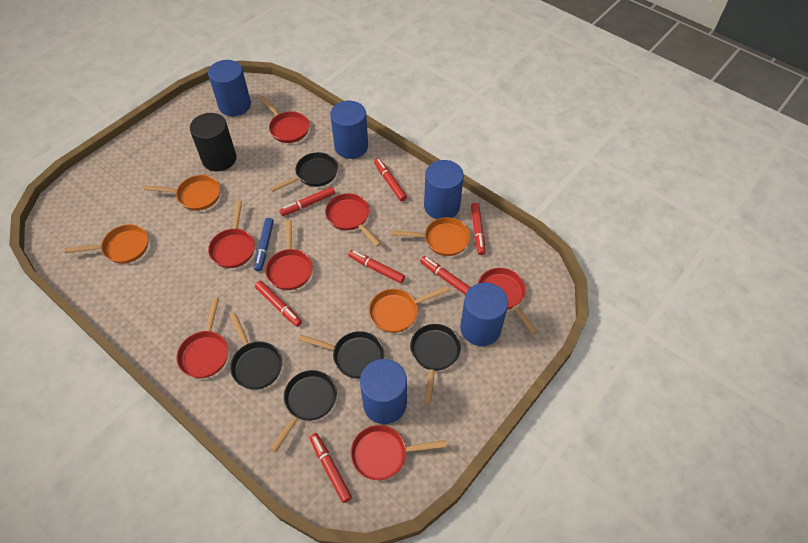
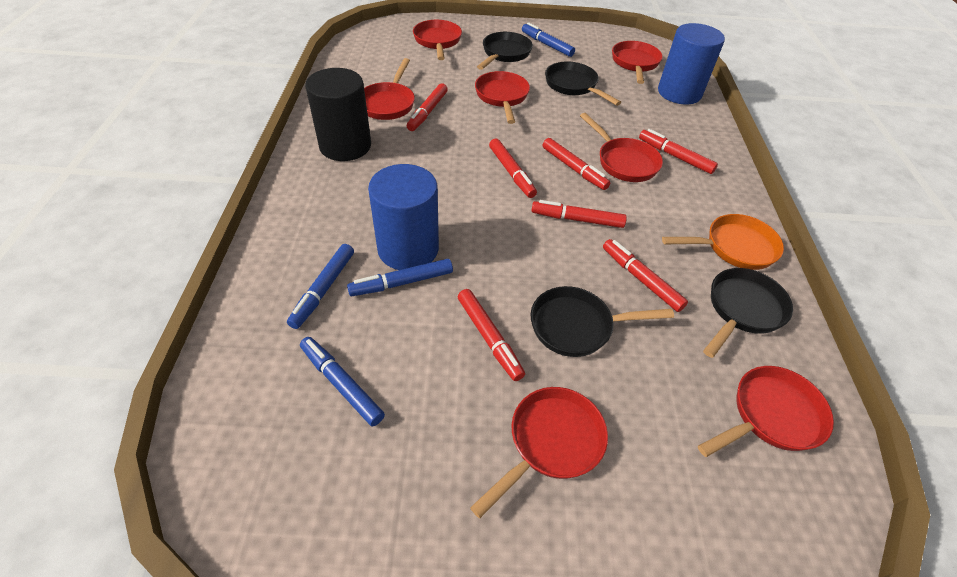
black pan: 5 -> 4
blue cylinder: 5 -> 2
blue marker: 1 -> 4
orange pan: 4 -> 1

